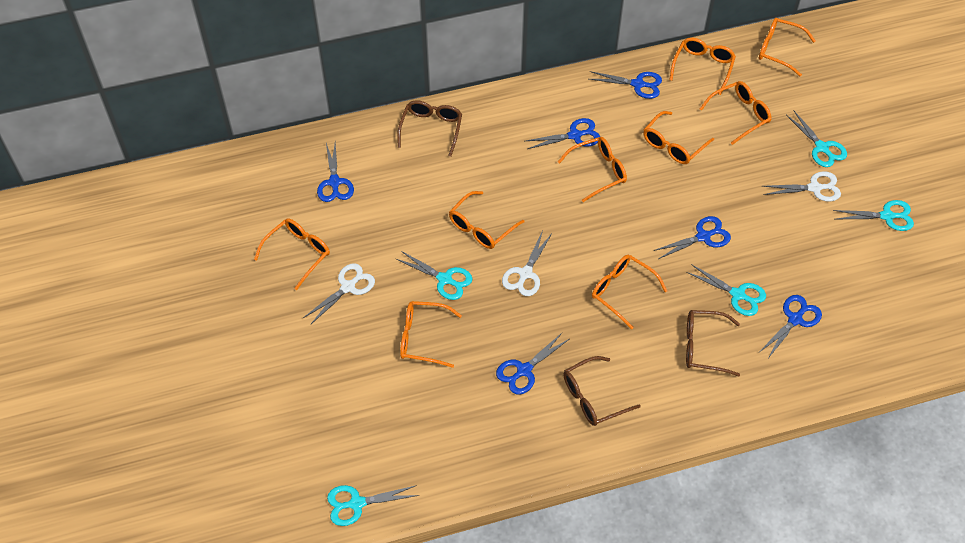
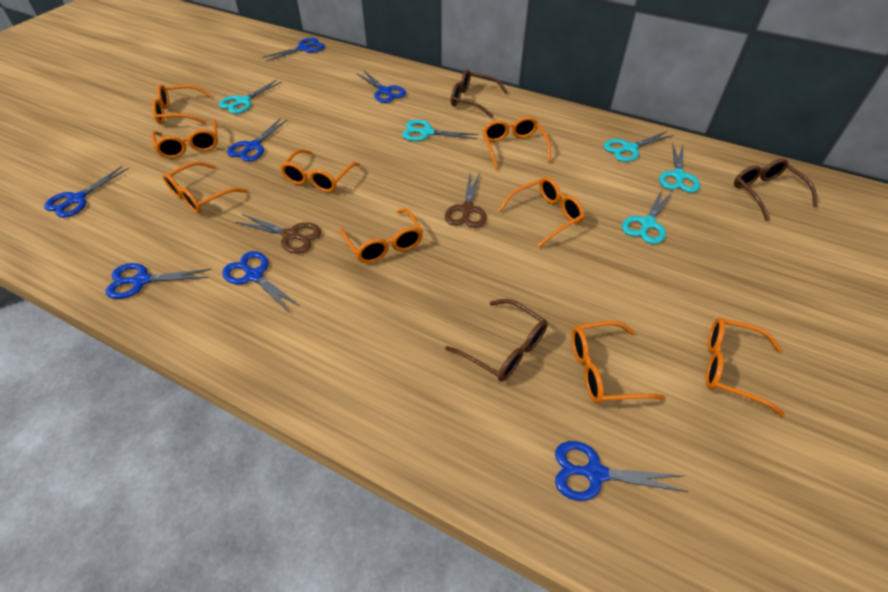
blue scissors: 6 -> 7
brown scissors: 0 -> 2
white scissors: 3 -> 0

